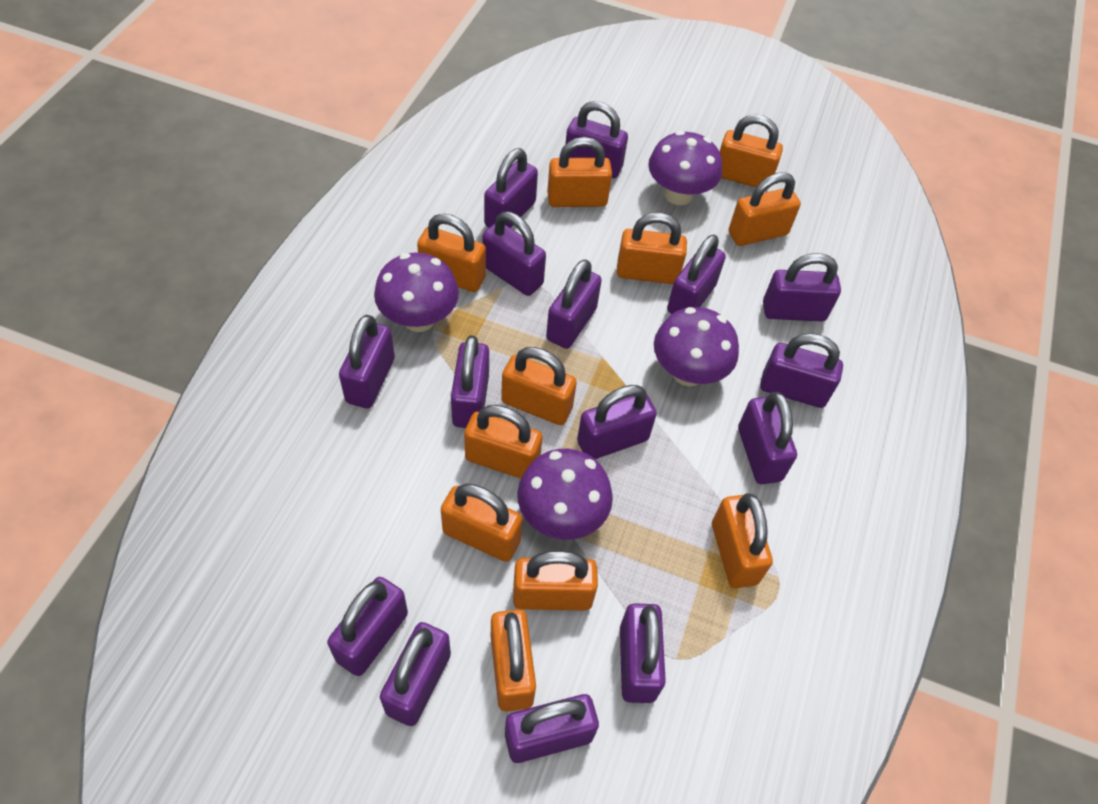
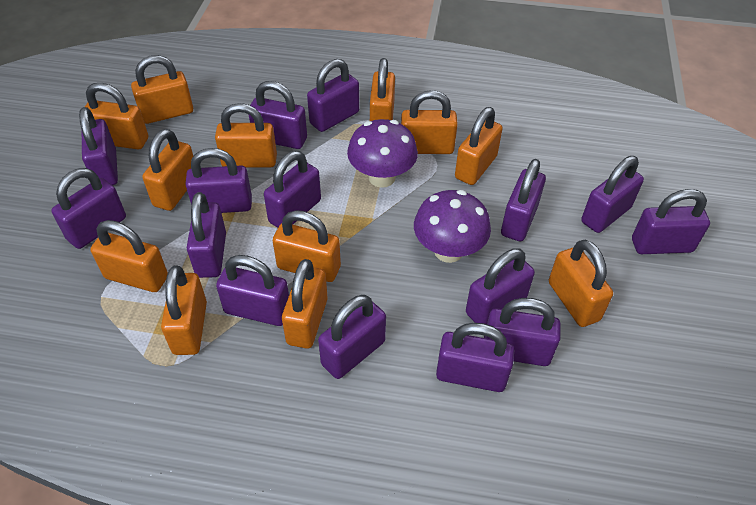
orange padlock: 11 -> 12
purple mushroom: 4 -> 2

